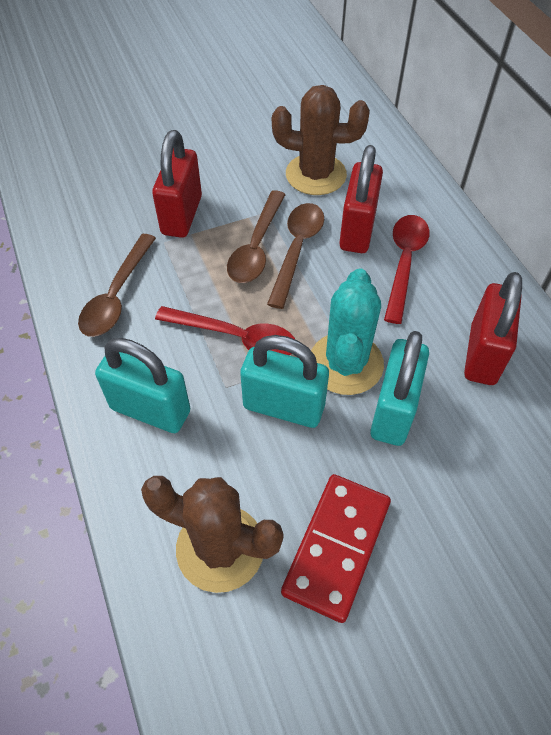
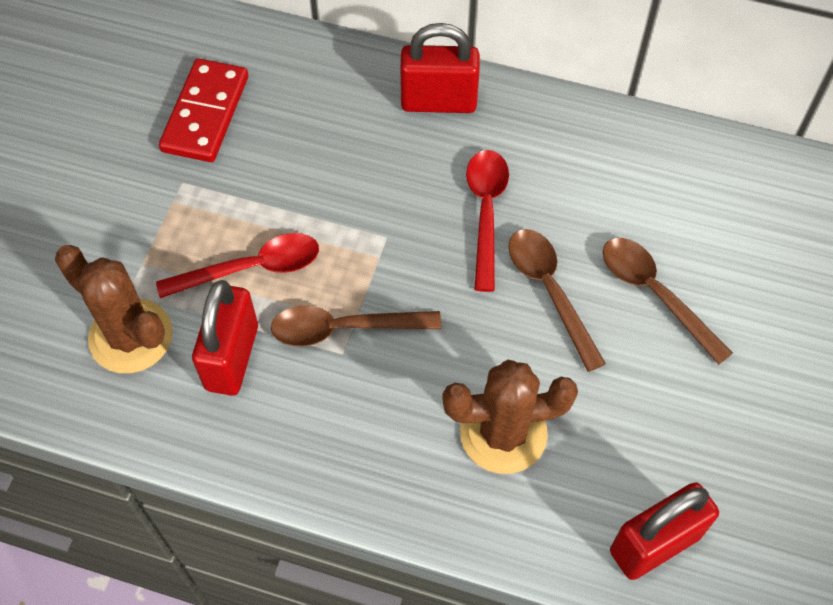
turquoise cactus: 1 -> 0
turquoise padlock: 3 -> 0

